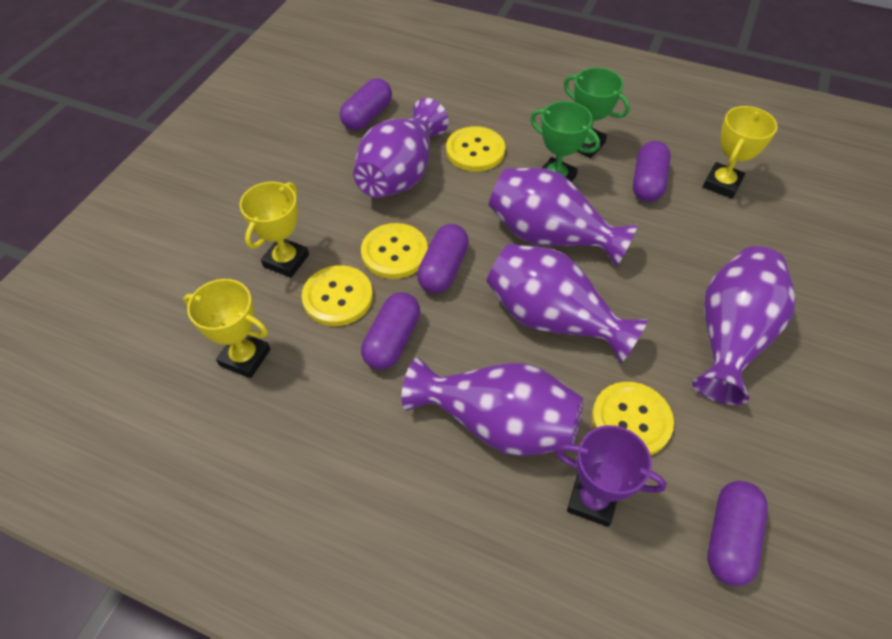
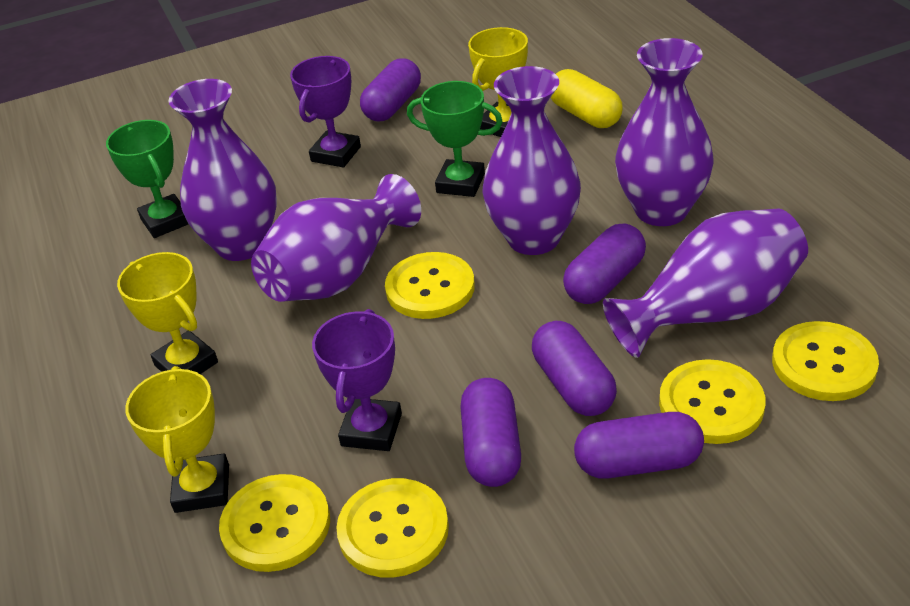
purple trophy: 1 -> 2
yellow button: 4 -> 5
yellow capsule: 0 -> 1

